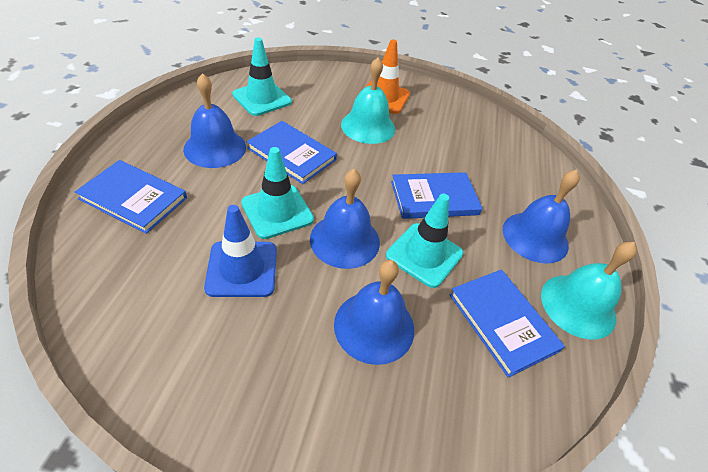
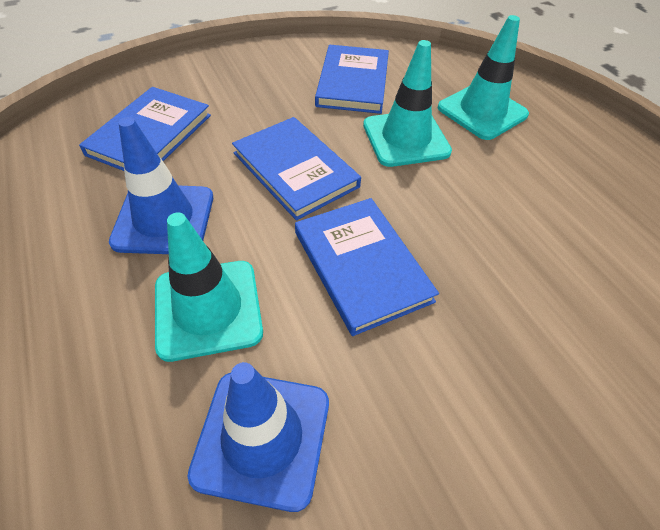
blue bell: 4 -> 0
blue traffic cone: 1 -> 2
orange traffic cone: 1 -> 0
turquoise bell: 2 -> 0

